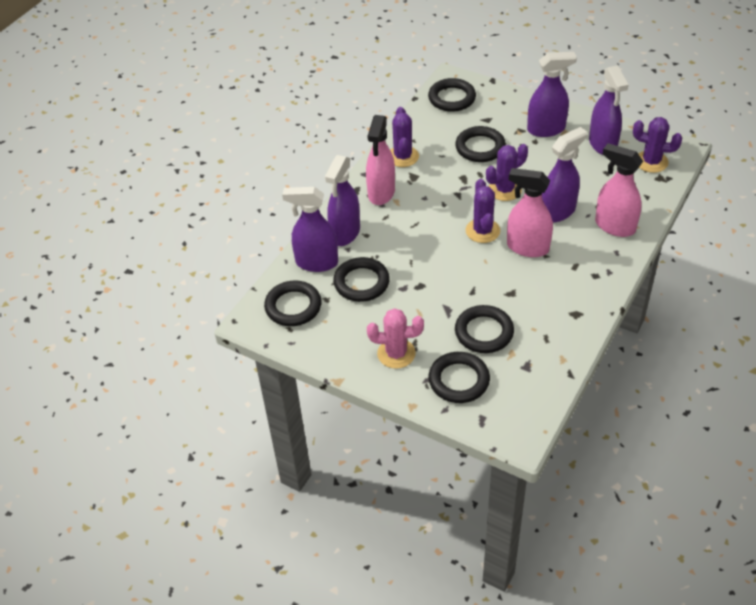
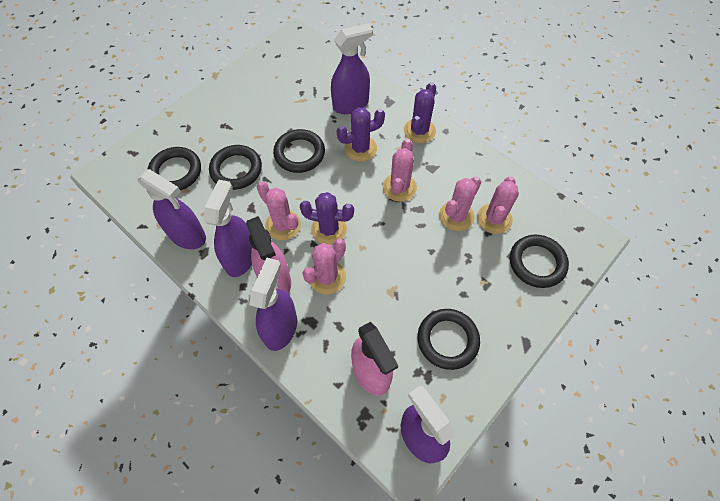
black ring: 6 -> 5
pink cactus: 1 -> 5
pink spray bottle: 3 -> 2
purple cactus: 4 -> 3

